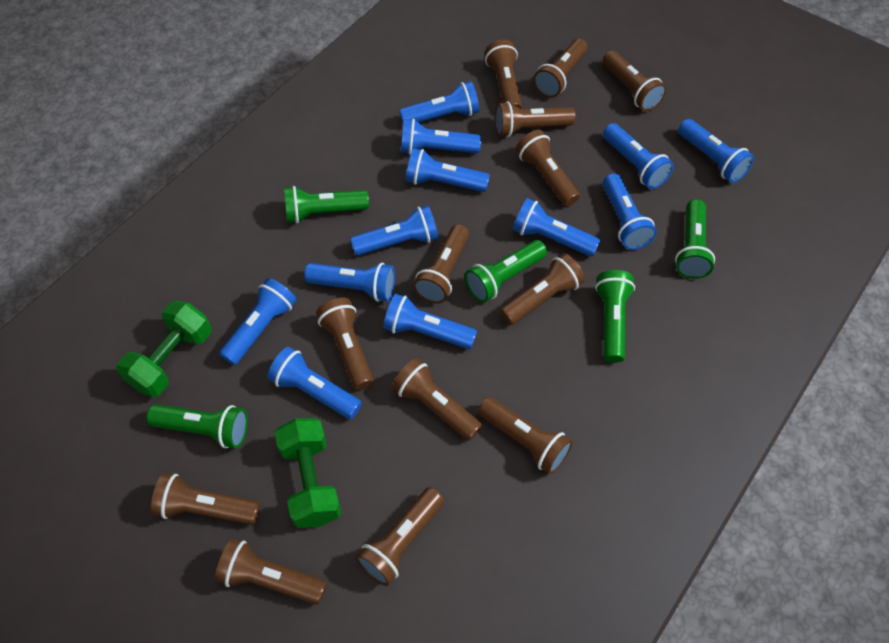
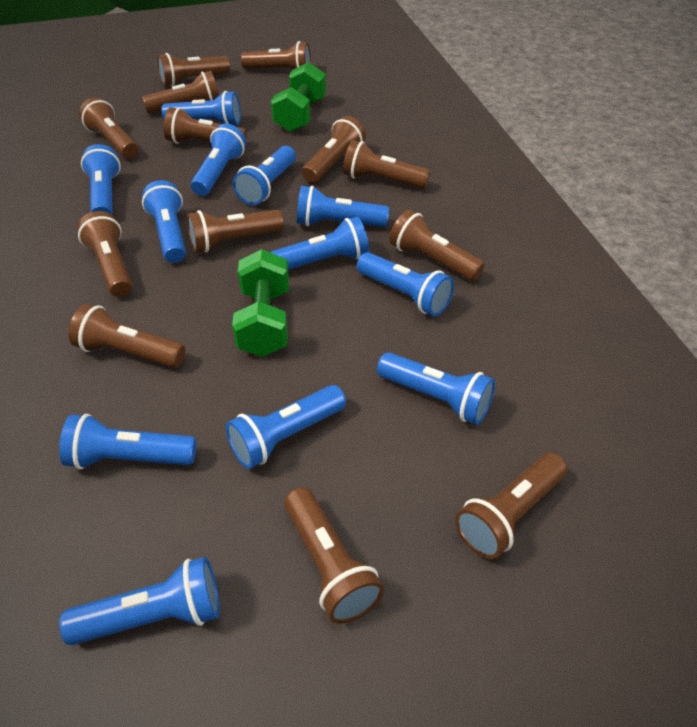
green flashlight: 5 -> 0

